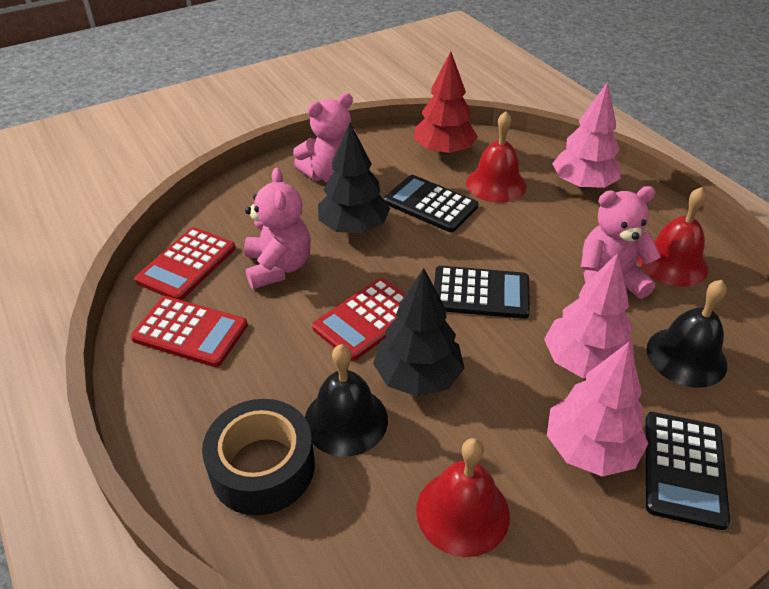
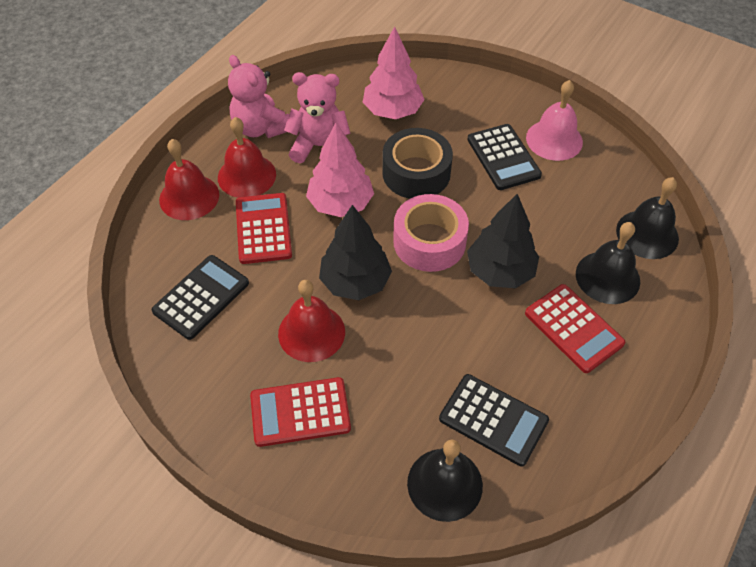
black bell: 2 -> 3
pink bell: 0 -> 1
pink tape: 0 -> 1
pink teddy bear: 3 -> 2
pink tree: 3 -> 2
red tree: 1 -> 0

